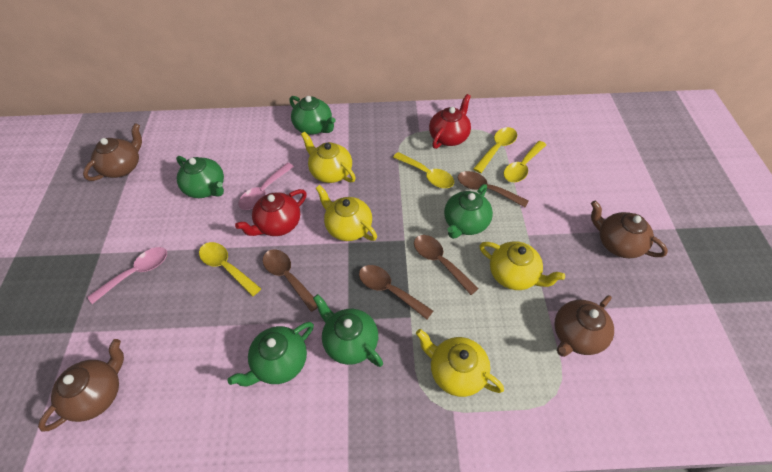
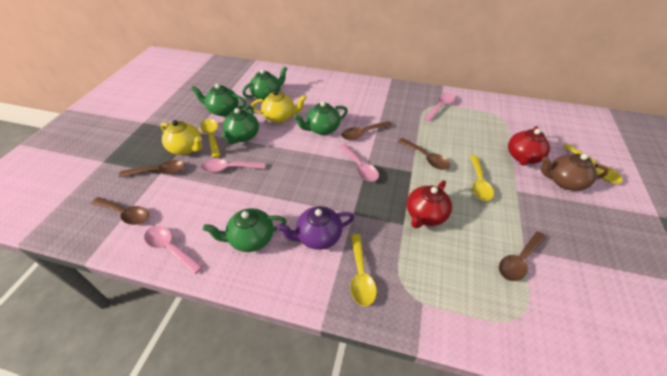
brown spoon: 4 -> 5
brown teapot: 4 -> 1
pink spoon: 2 -> 4
purple teapot: 0 -> 1
yellow teapot: 4 -> 2

